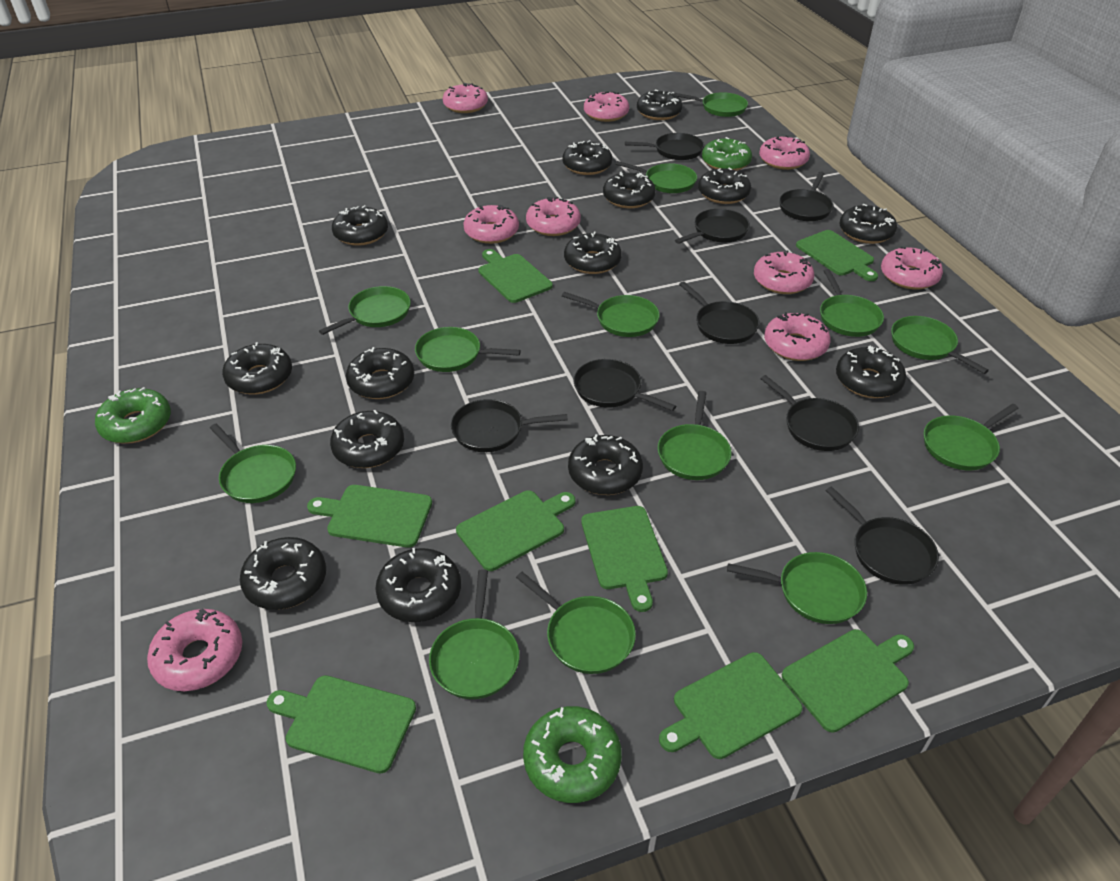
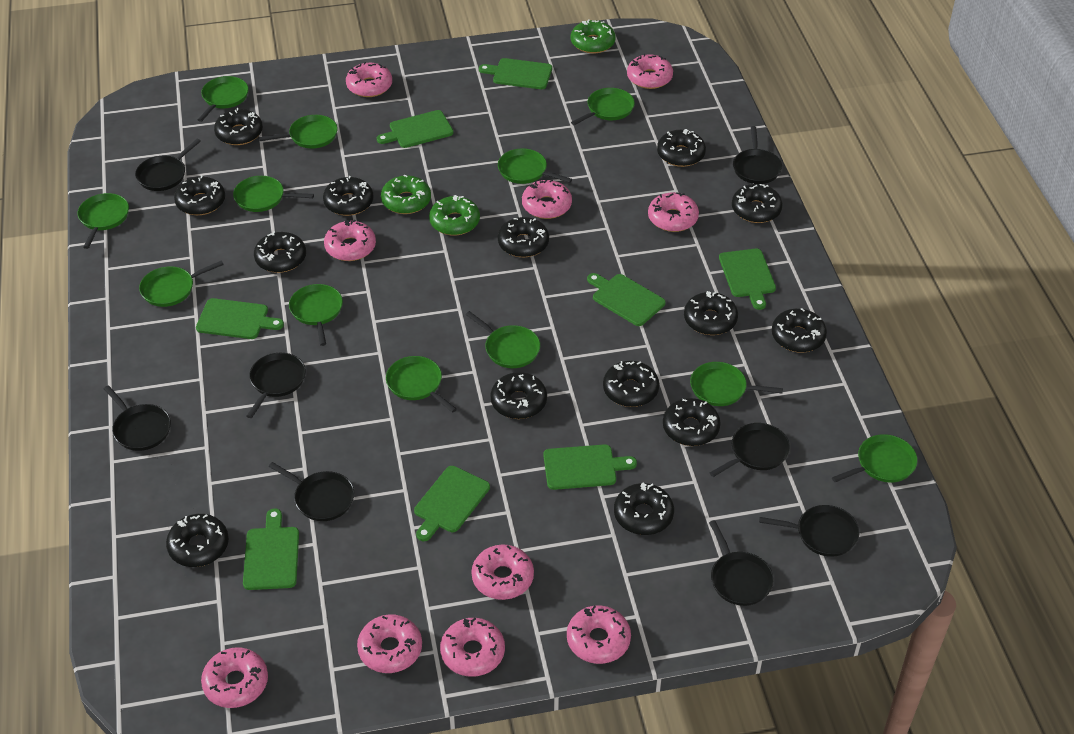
green pan: 13 -> 12
pink donut: 9 -> 10

